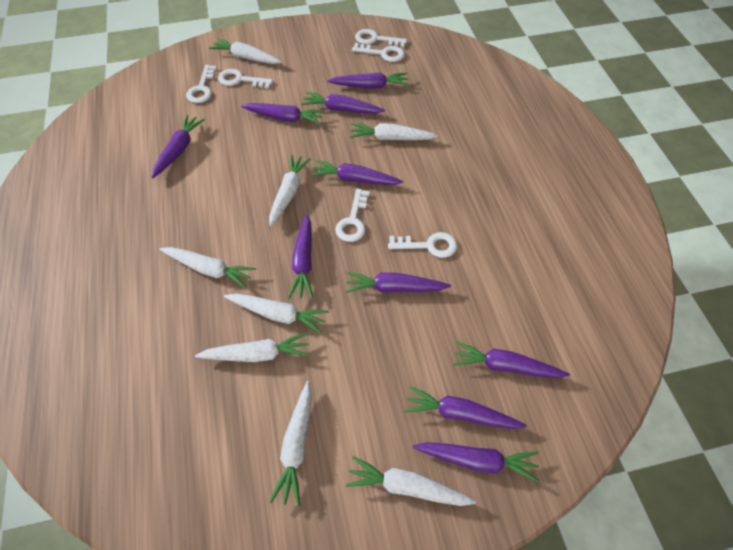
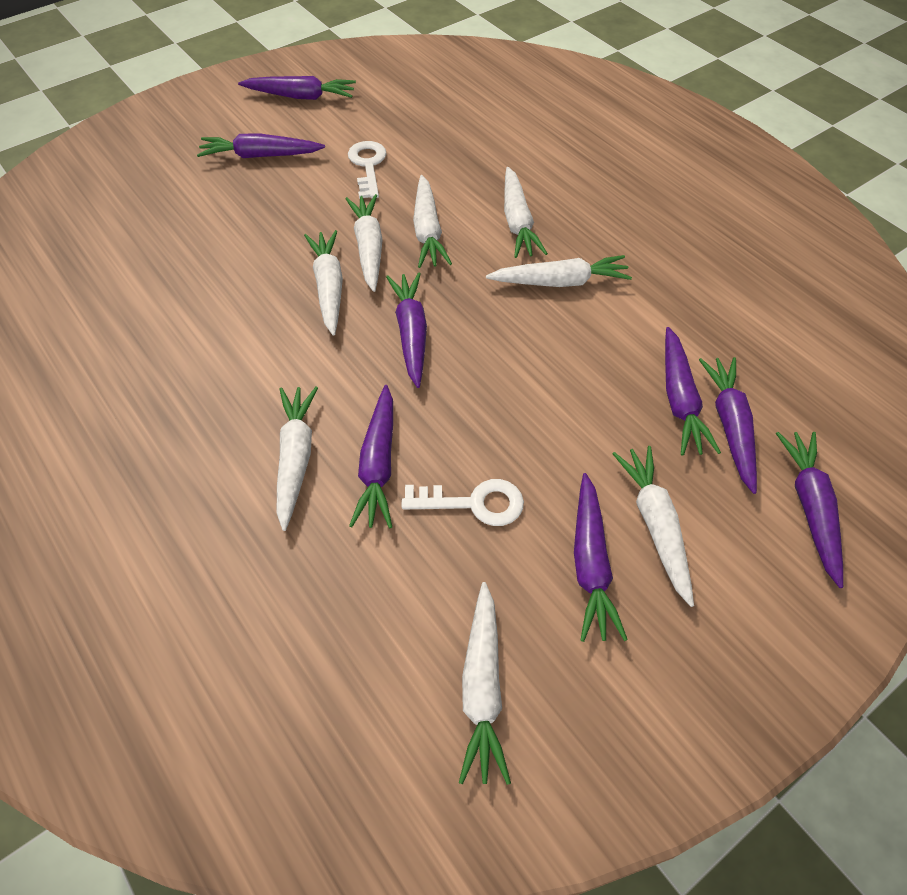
purple carrot: 10 -> 8
white key: 6 -> 2

